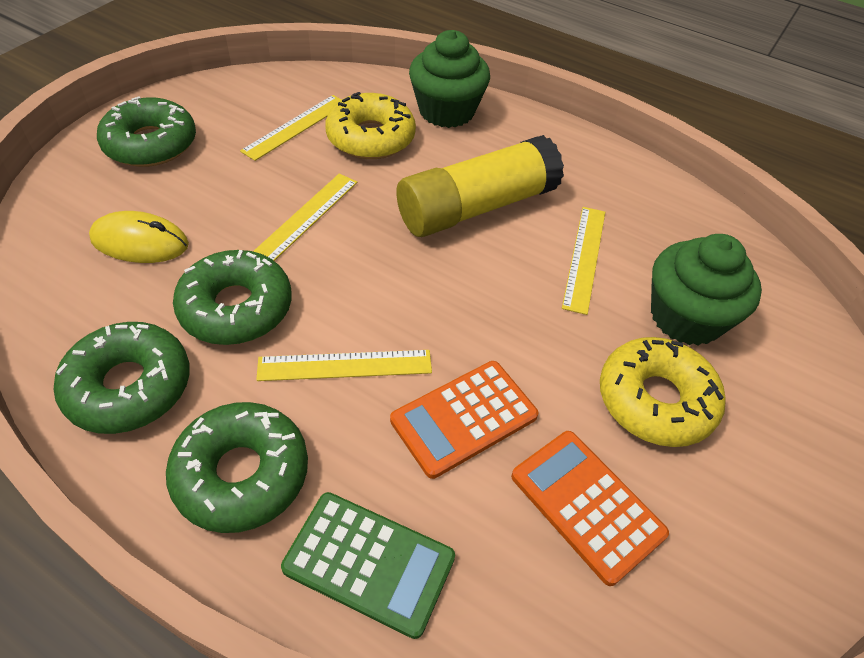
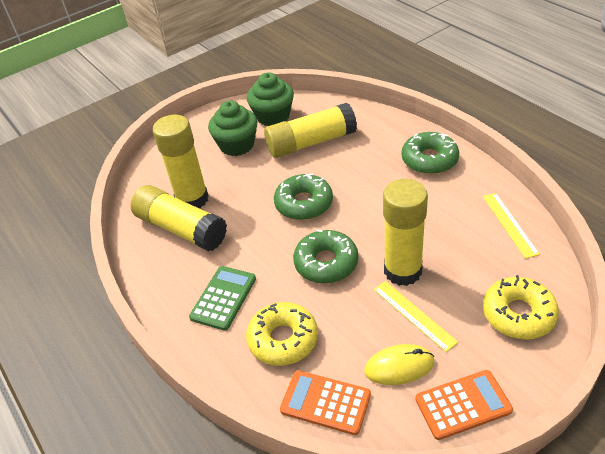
green donut: 4 -> 3
yellow glue stick: 1 -> 4
yellow ruler: 4 -> 2

